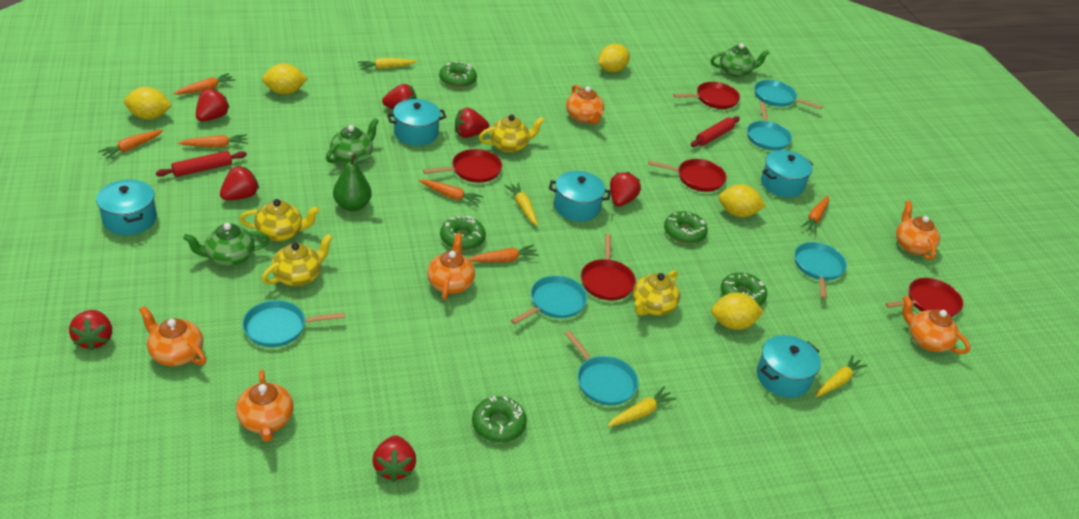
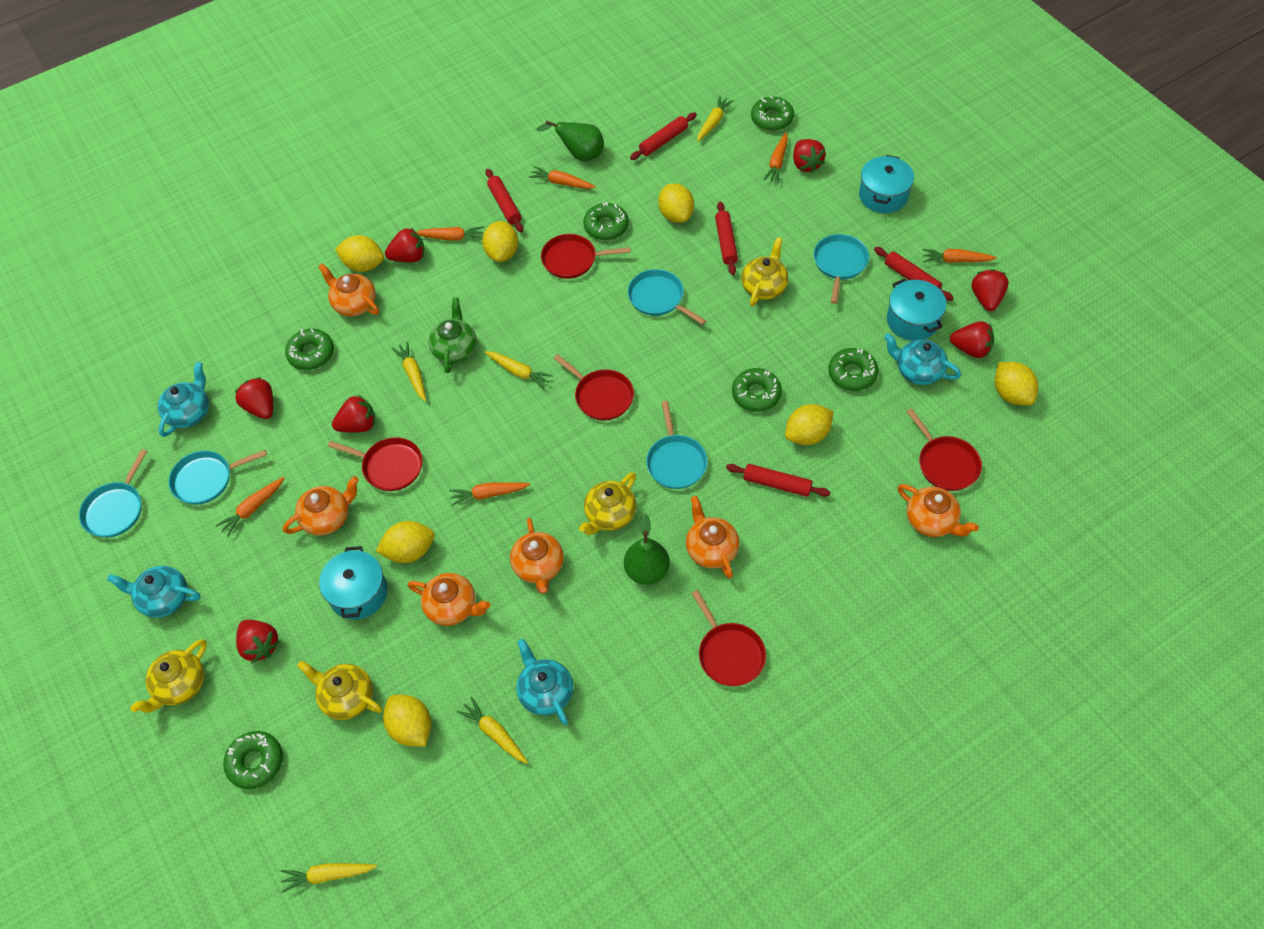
green donut: 5 -> 6
green pear: 1 -> 2
green teapot: 3 -> 1
red rolling pin: 2 -> 5
turquoise pan: 6 -> 5
turquoise pot: 5 -> 3
turquoise teapot: 0 -> 4
yellow carrot: 4 -> 5
yellow lemon: 5 -> 7

